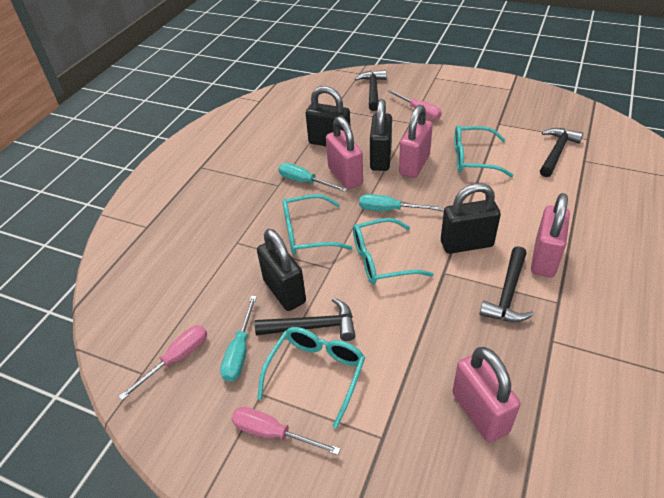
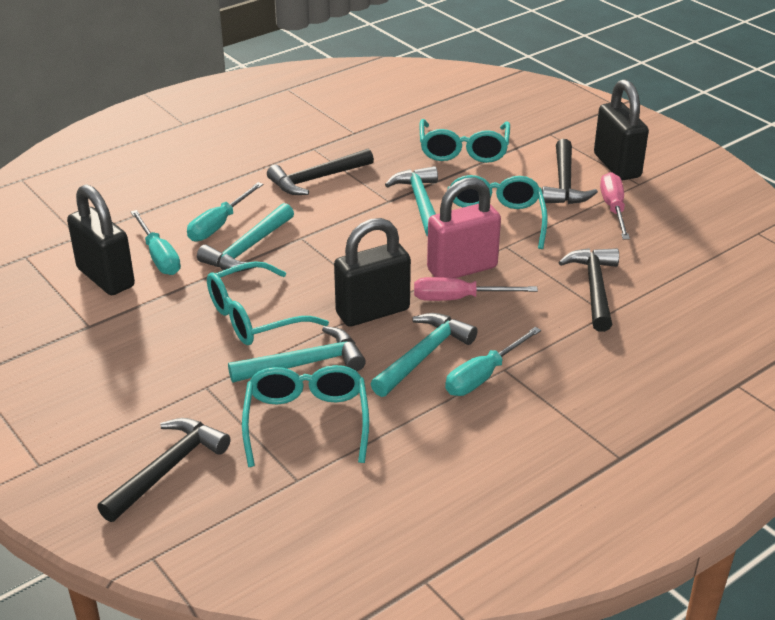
black padlock: 4 -> 3
pink padlock: 4 -> 1
pink screwdriver: 3 -> 2
turquoise hammer: 0 -> 4

